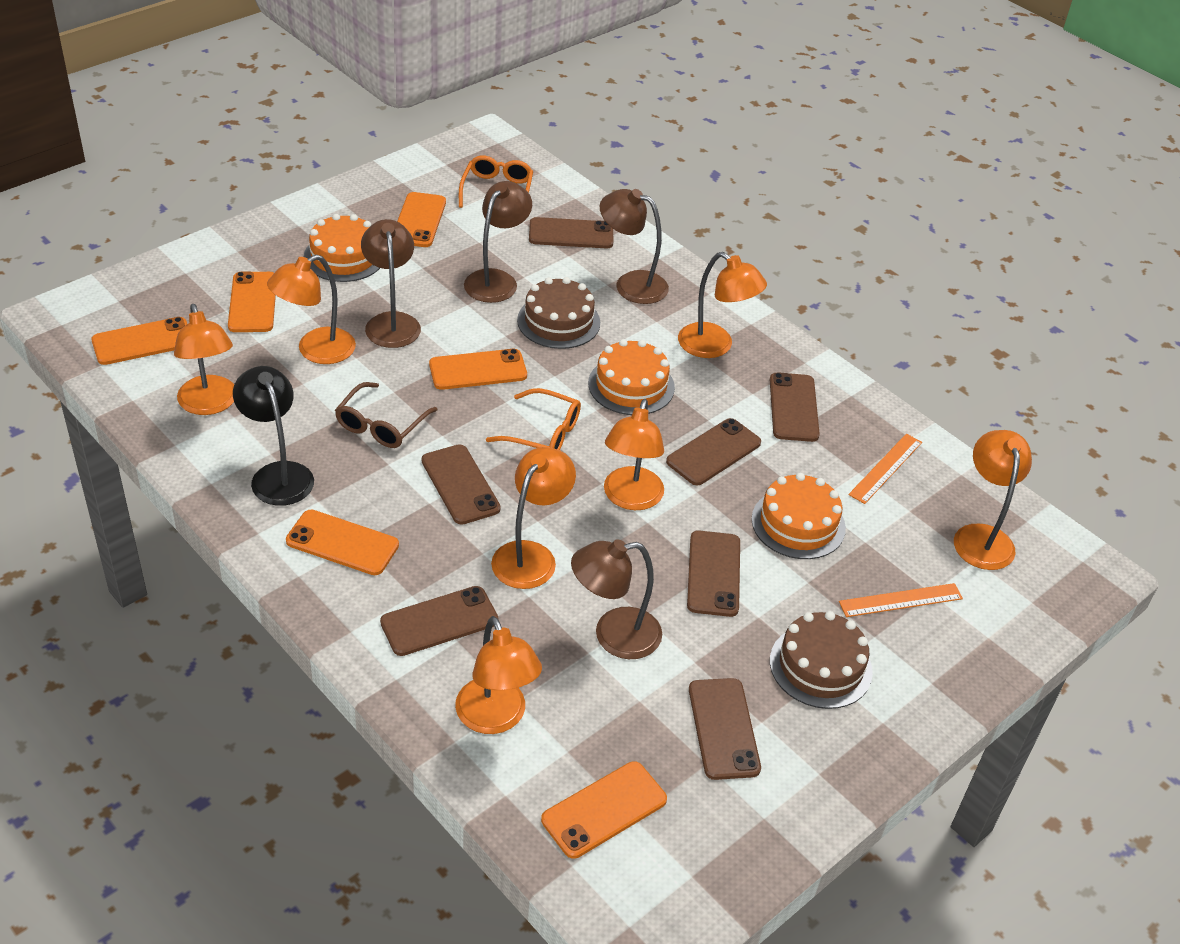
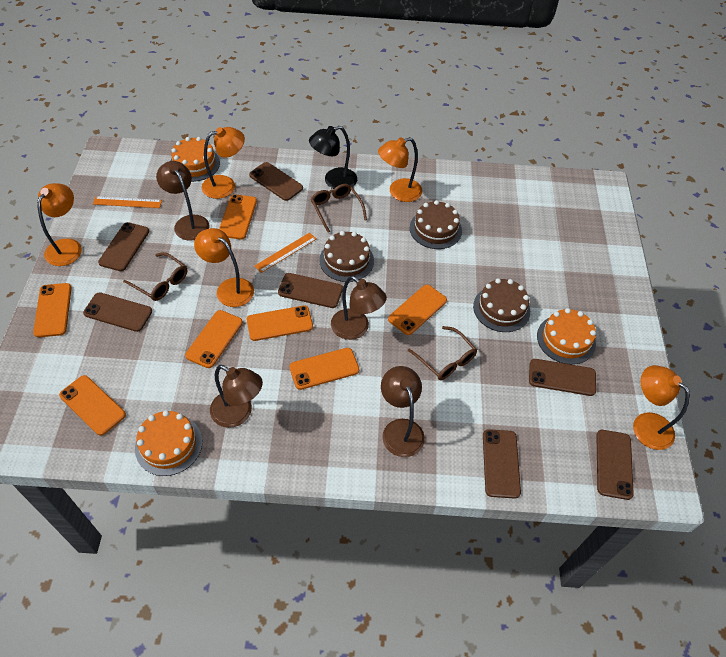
brown cake: 2 -> 3
brown glasses: 1 -> 3
orange glasses: 2 -> 0
orange lamp: 7 -> 5
orange phone: 6 -> 7

